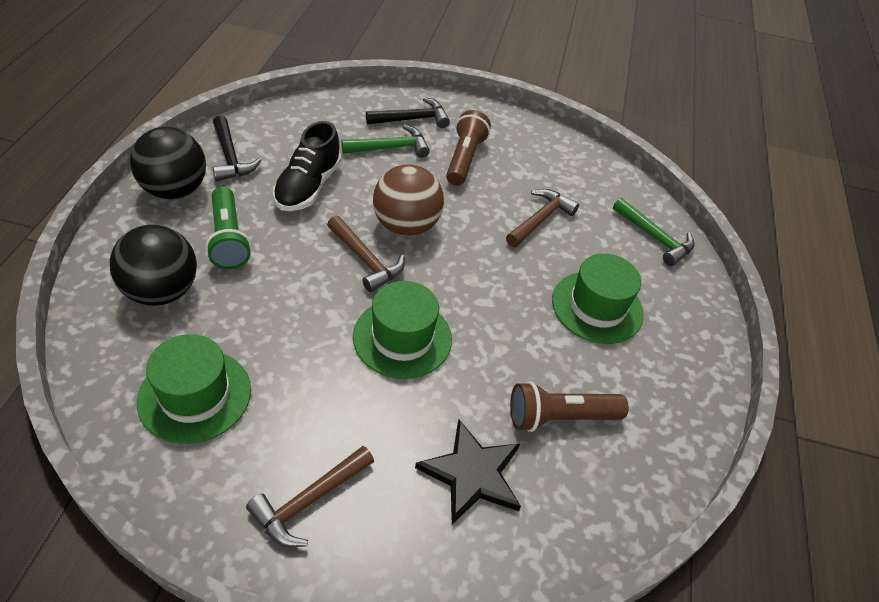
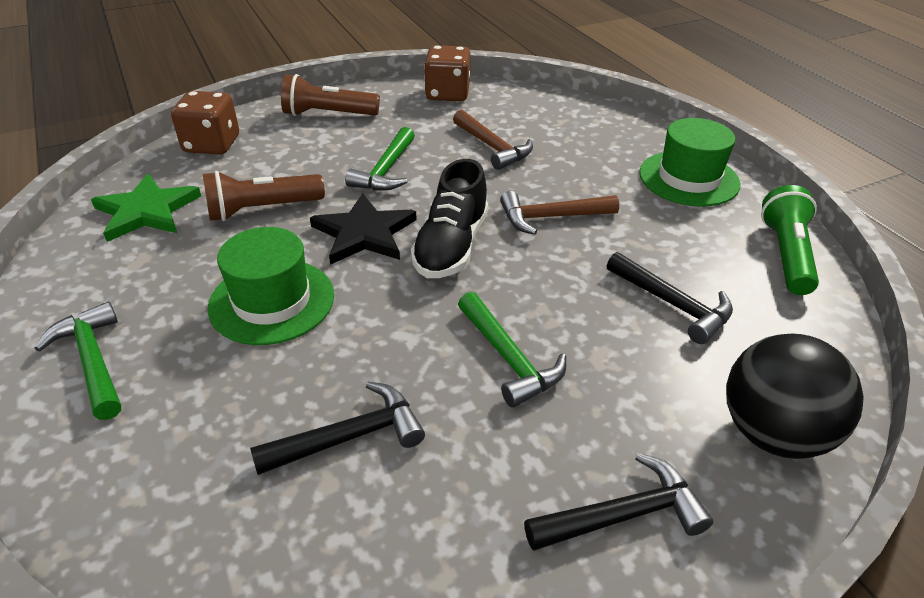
black ball: 2 -> 1
black hammer: 2 -> 3
brown ball: 1 -> 0
brown dice: 0 -> 2
brown hammer: 3 -> 2
green hammer: 2 -> 3
green hat: 3 -> 2
green star: 0 -> 1

